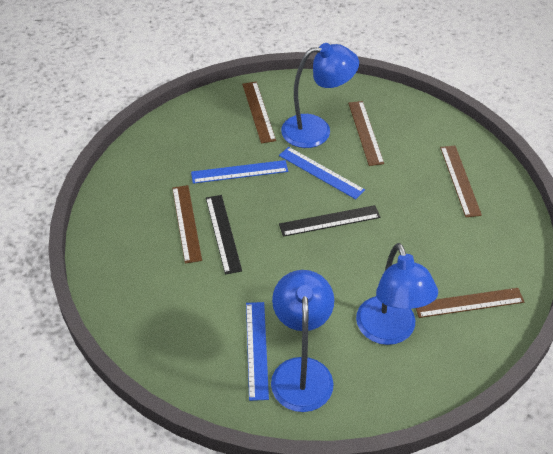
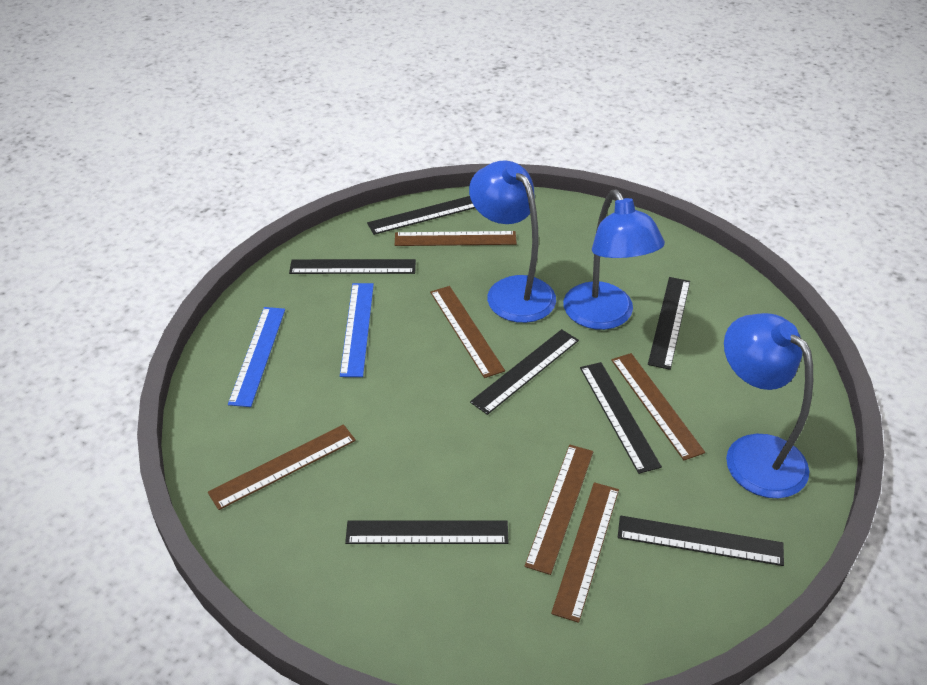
black ruler: 2 -> 7
blue ruler: 3 -> 2
brown ruler: 5 -> 6

